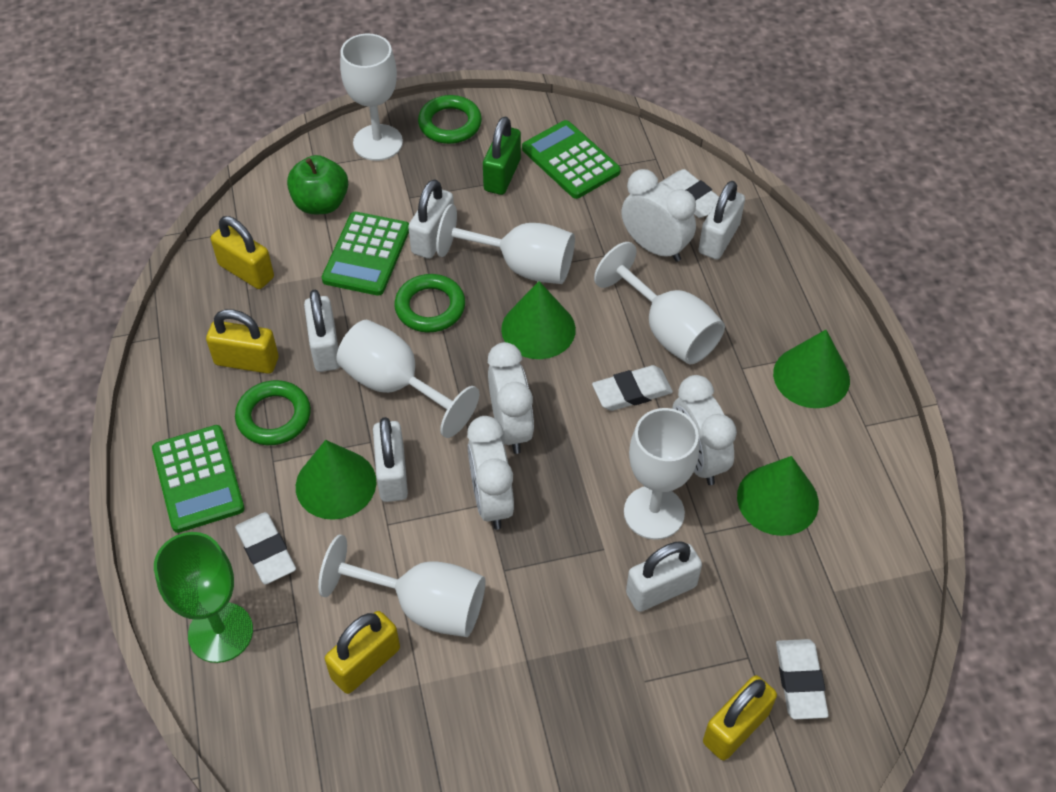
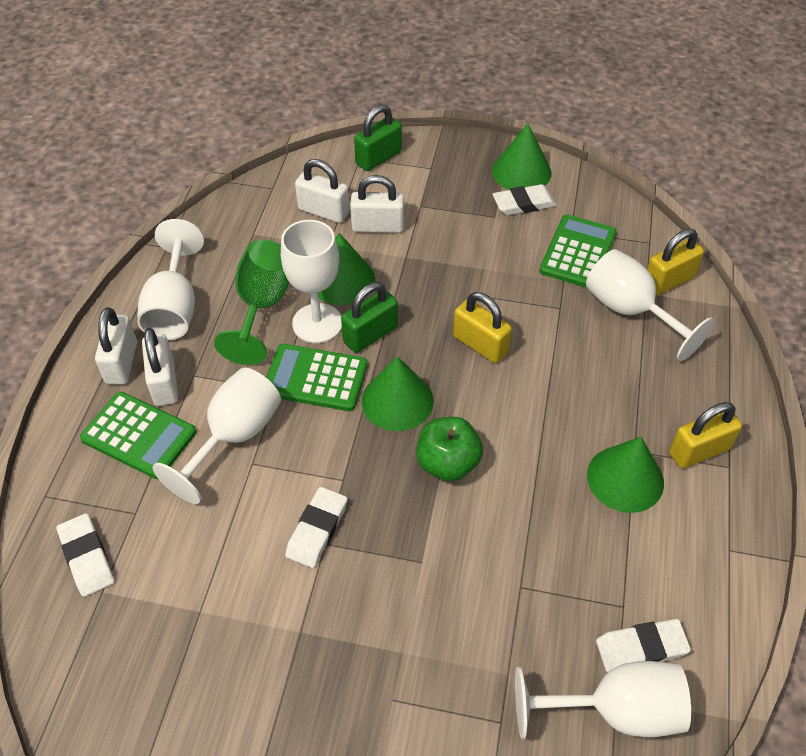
green padlock: 1 -> 2
green ring: 3 -> 0
white clock: 4 -> 0
white goblet: 6 -> 5
white padlock: 5 -> 4
yellow padlock: 4 -> 3

